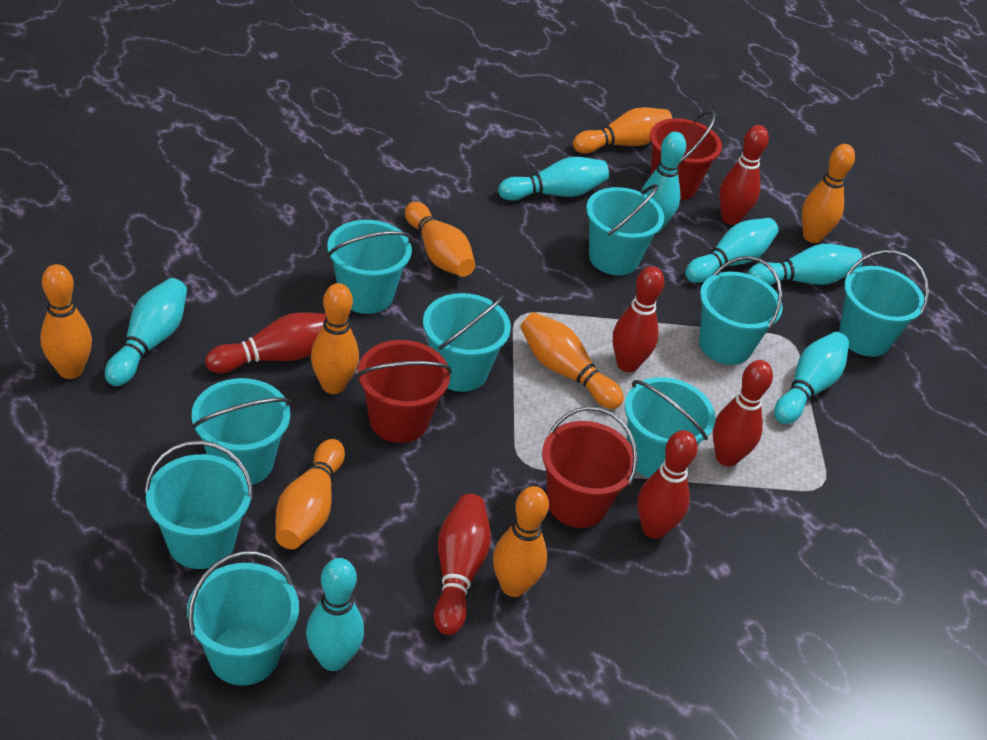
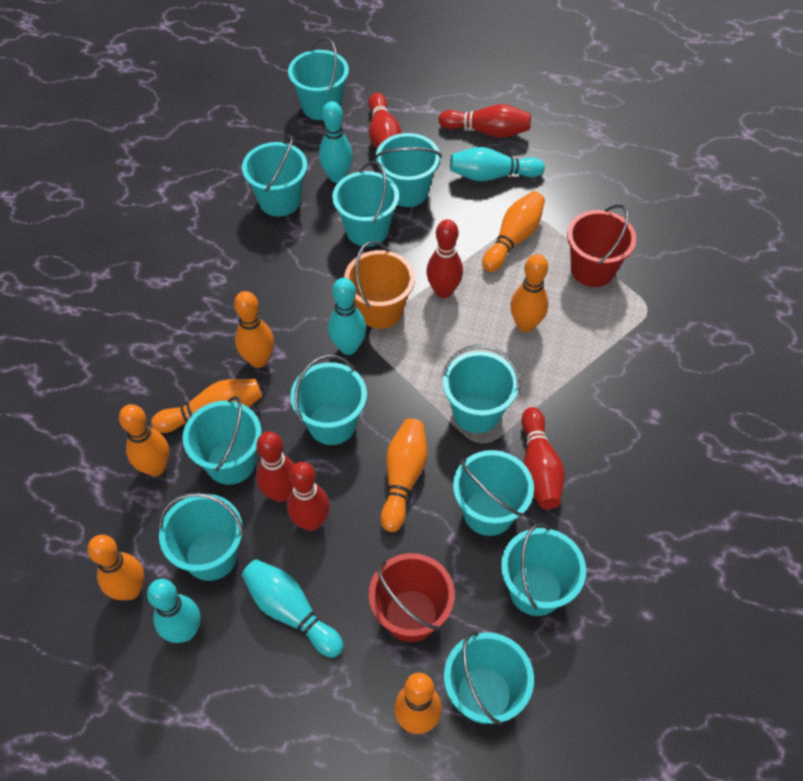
orange bucket: 0 -> 1
red bucket: 3 -> 2
turquoise bowling pin: 7 -> 5
turquoise bucket: 9 -> 11

